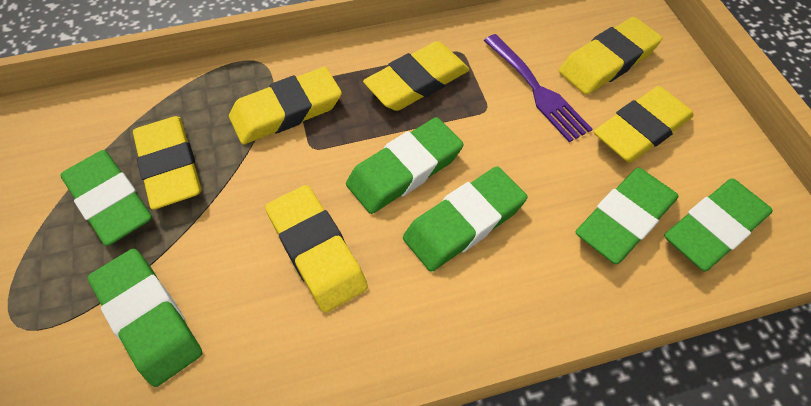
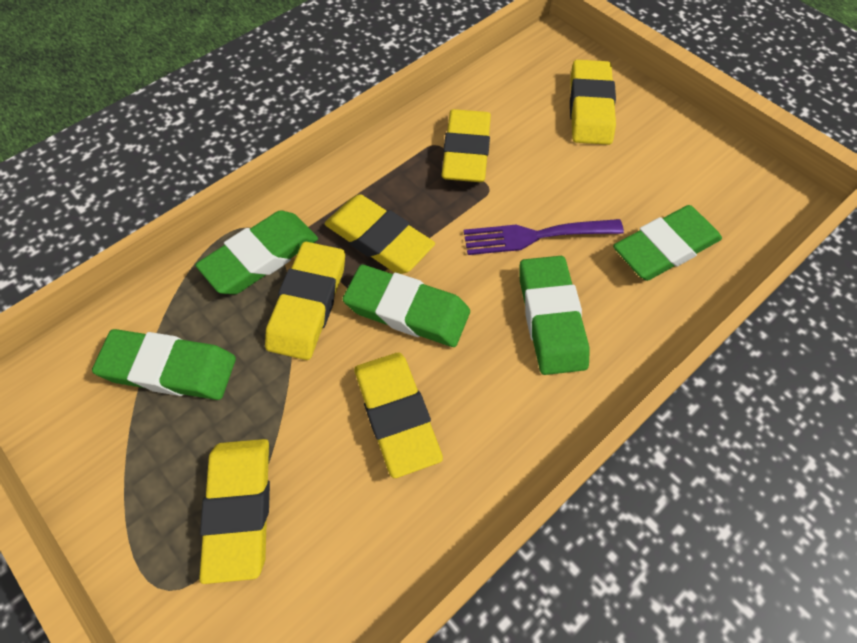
green eraser: 6 -> 5

